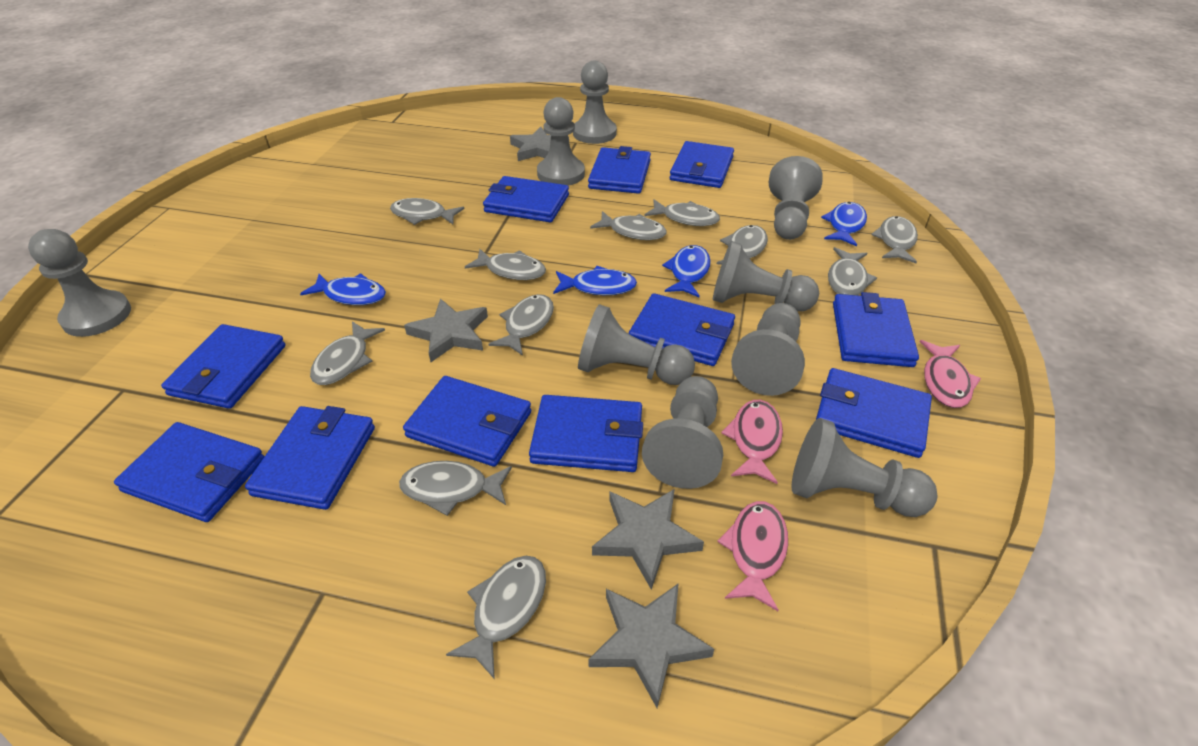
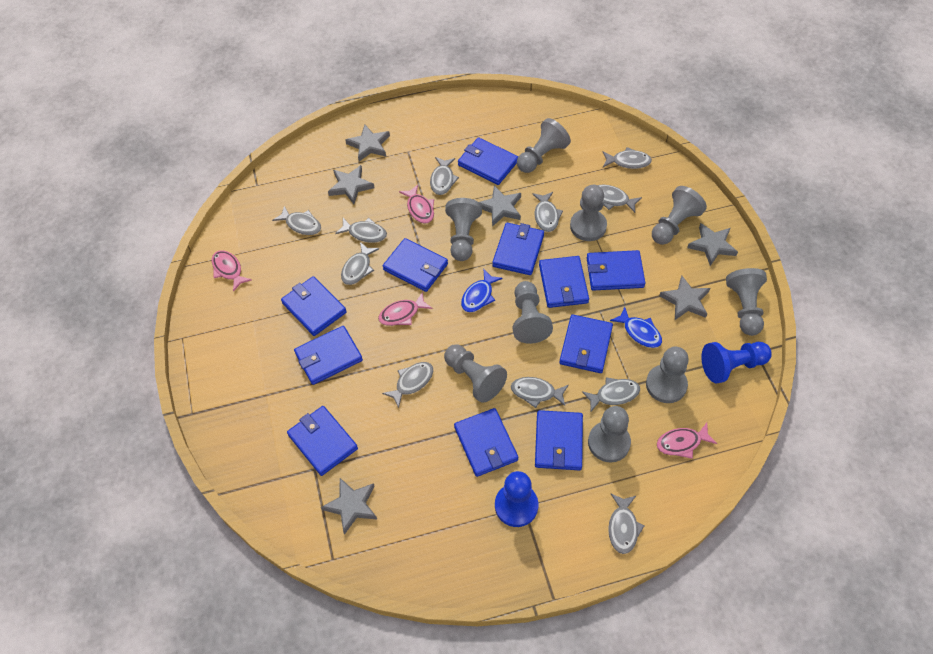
blue fish: 4 -> 2
blue pawn: 0 -> 2
grey star: 4 -> 6
pink fish: 3 -> 4

